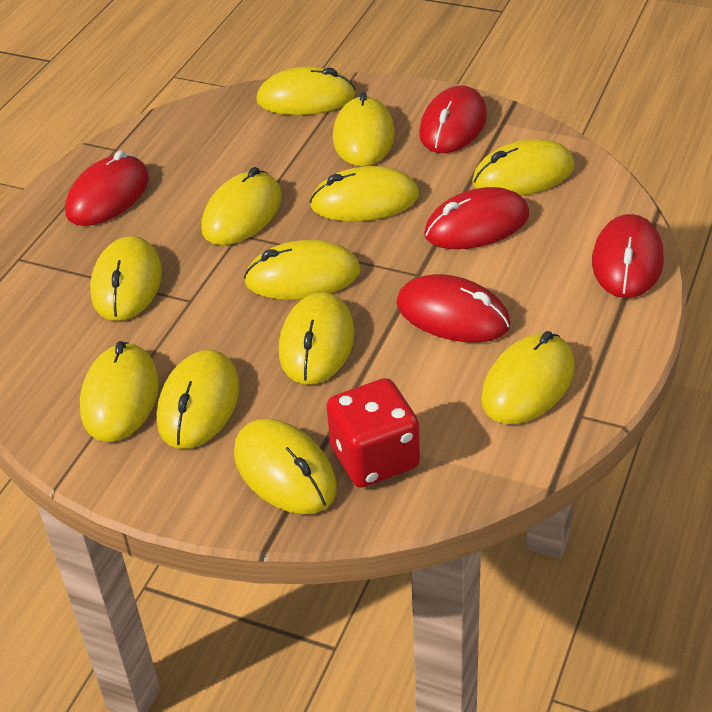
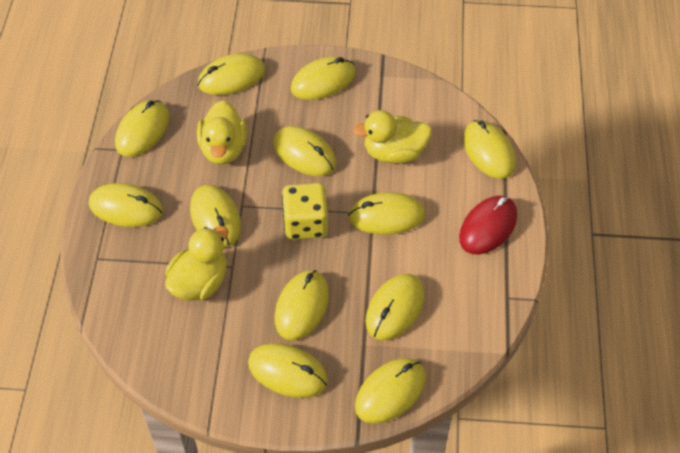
red dice: 1 -> 0
red mouse: 5 -> 1
yellow dice: 0 -> 1
yellow duck: 0 -> 3

